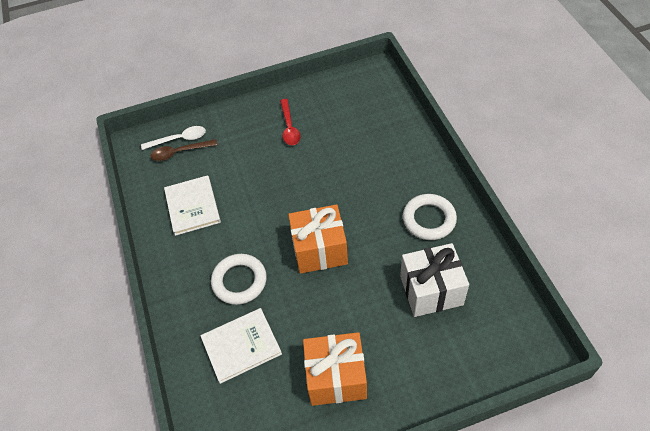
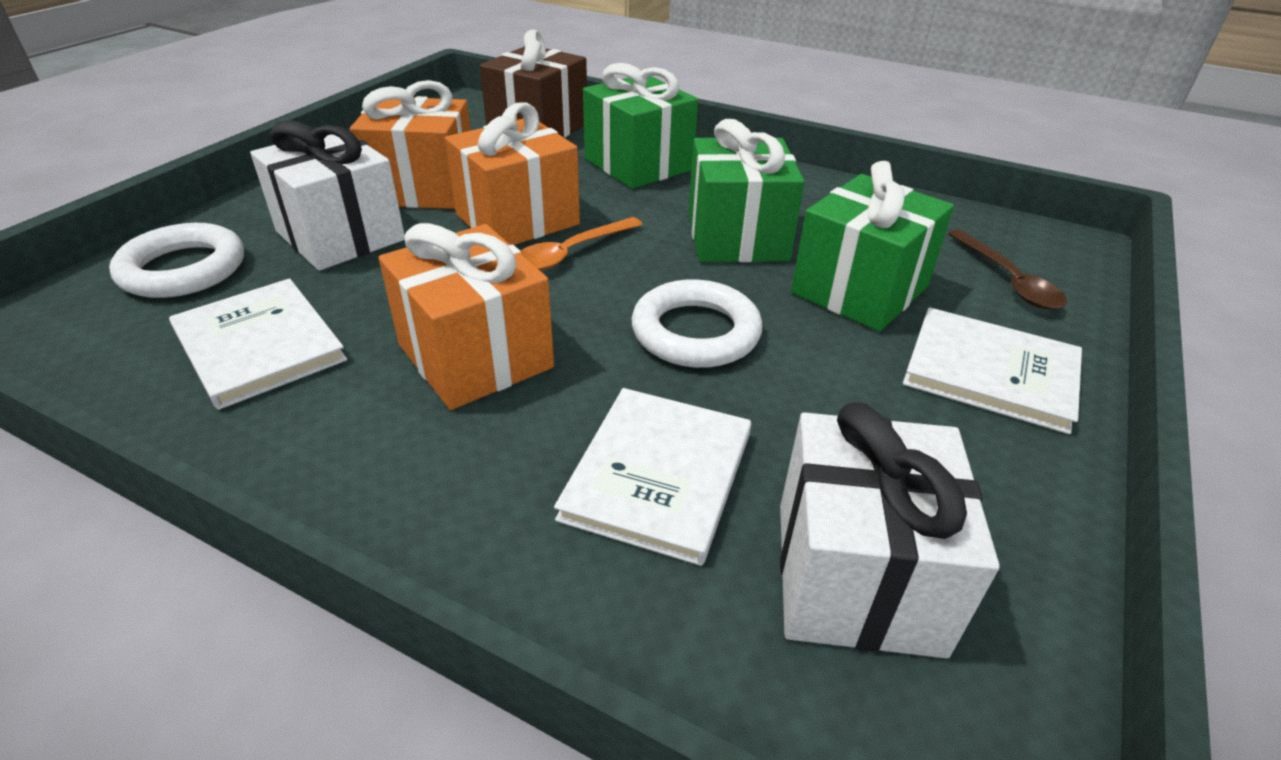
brown gift: 0 -> 1
green gift: 0 -> 3
orange gift: 2 -> 3
orange spoon: 0 -> 1
red spoon: 1 -> 0
white book: 2 -> 3
white gift: 1 -> 2
white spoon: 1 -> 0

